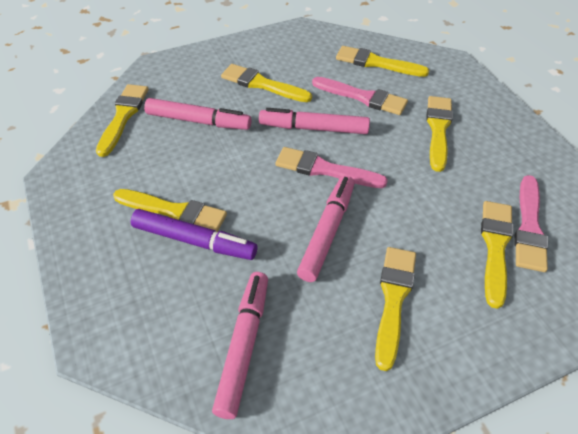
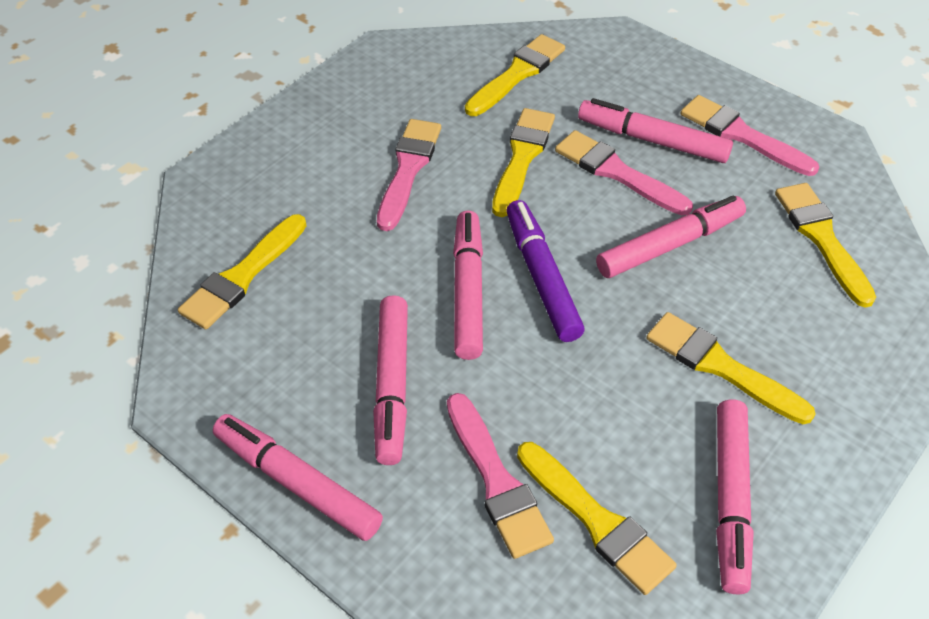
pink brush: 3 -> 4
pink marker: 4 -> 6
yellow brush: 7 -> 6

